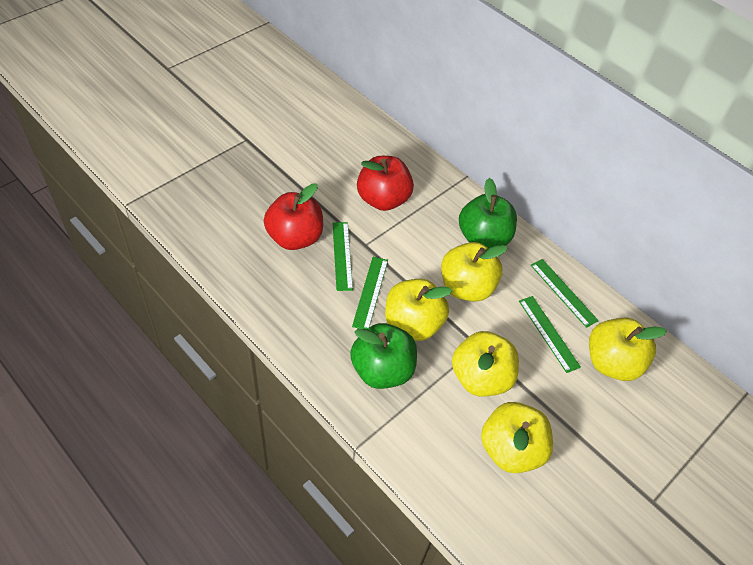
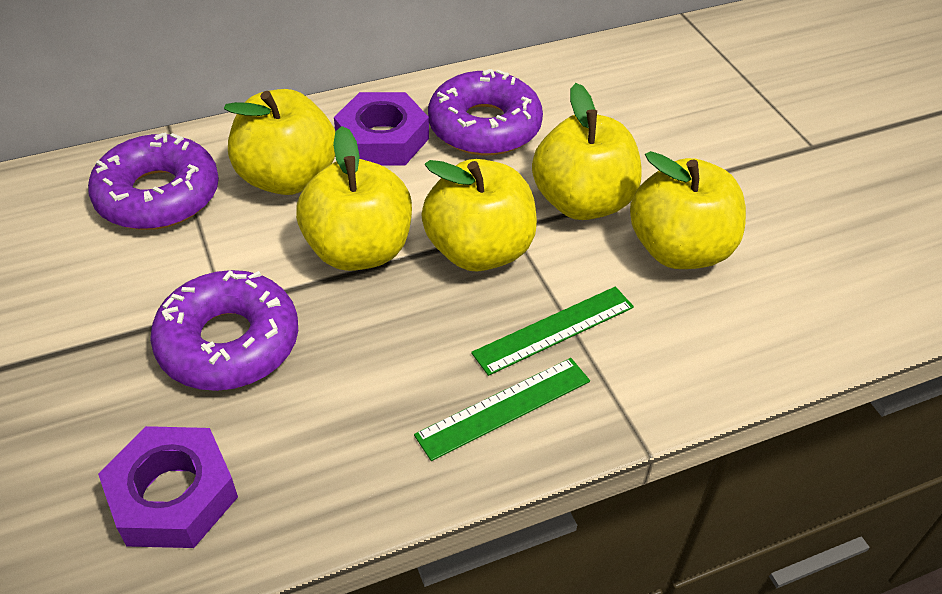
green apple: 2 -> 0
green ruler: 4 -> 2
purple donut: 0 -> 3
purple nut: 0 -> 2
red apple: 2 -> 0

